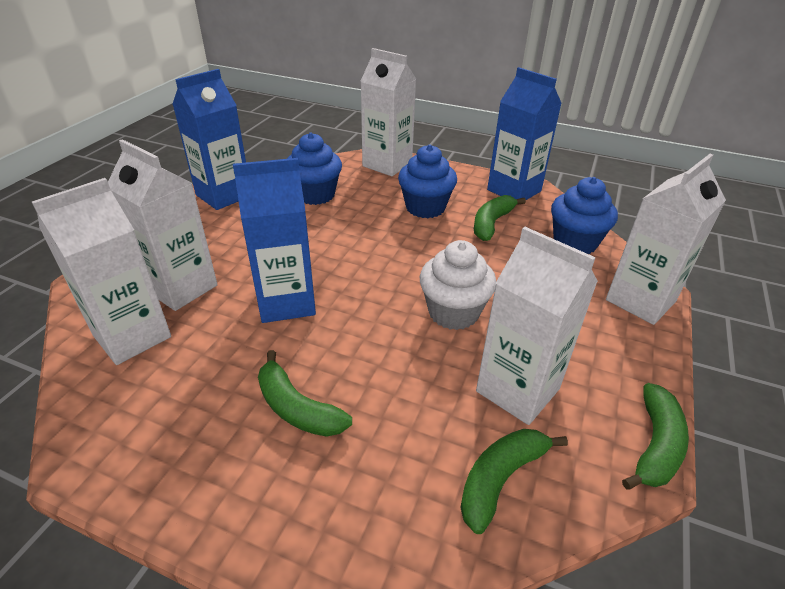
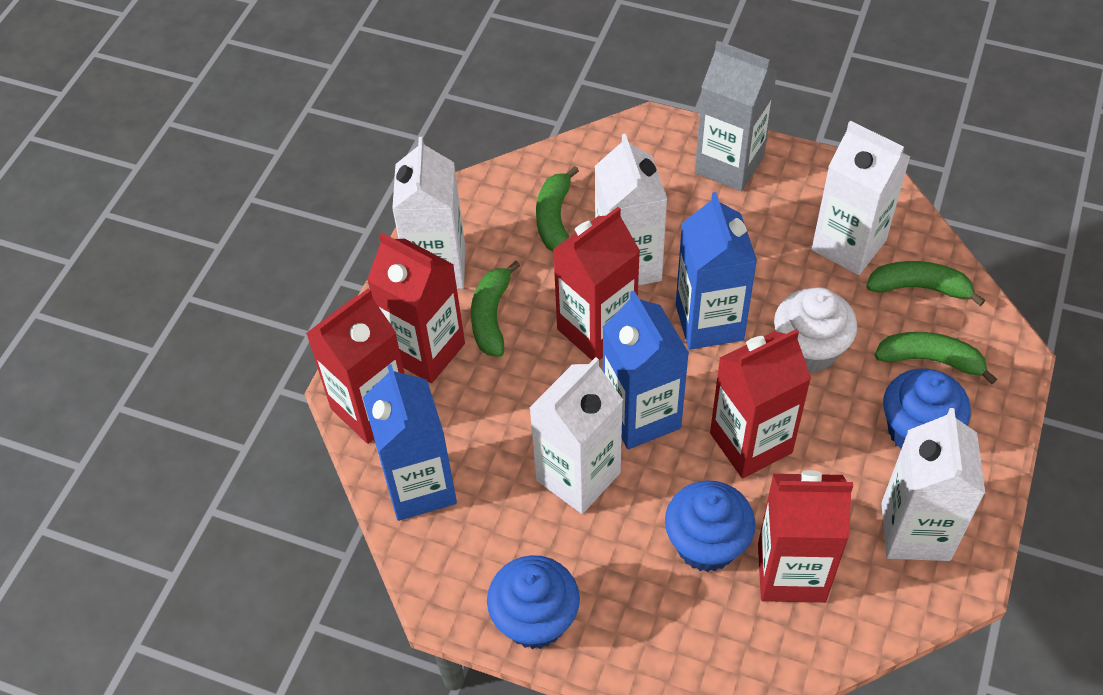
grey carton: 0 -> 1
red carton: 0 -> 5

